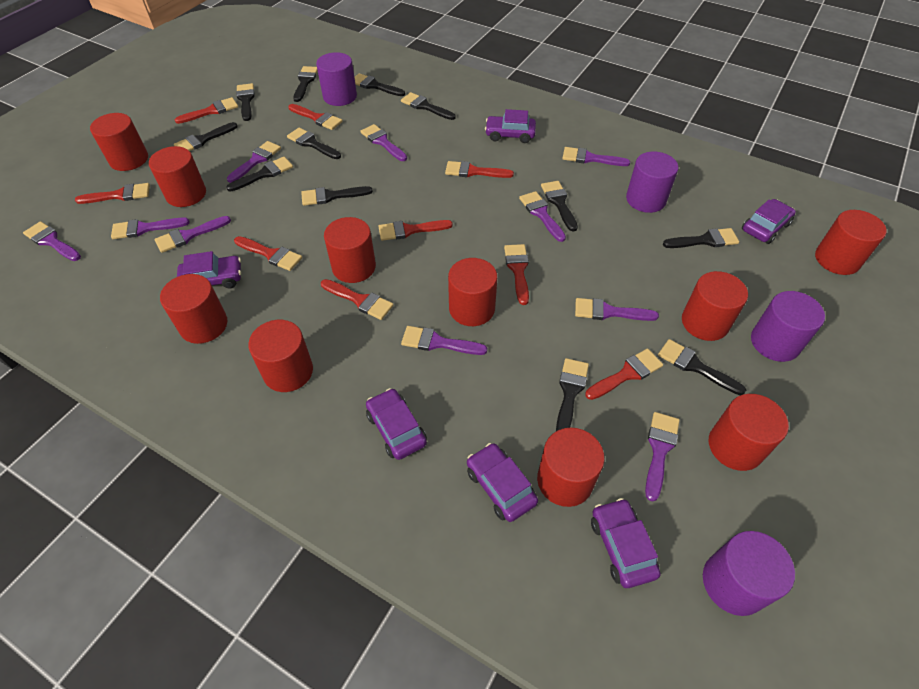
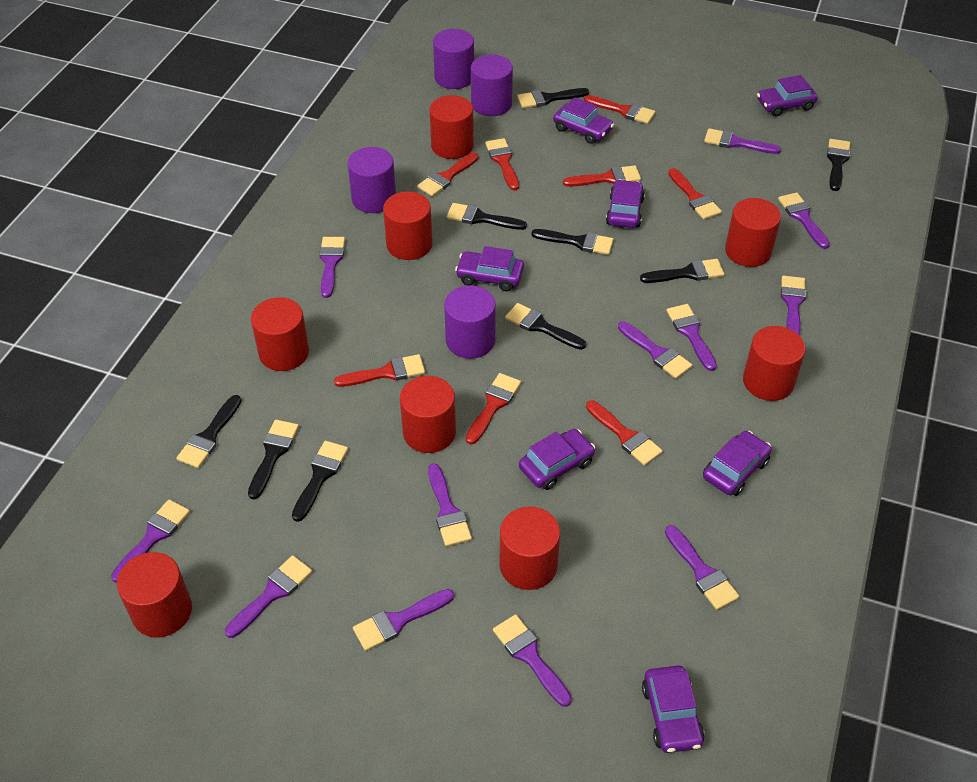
black brush: 12 -> 9
purple brush: 10 -> 12
purple car: 6 -> 7
red brush: 9 -> 8
red cylinder: 10 -> 8

